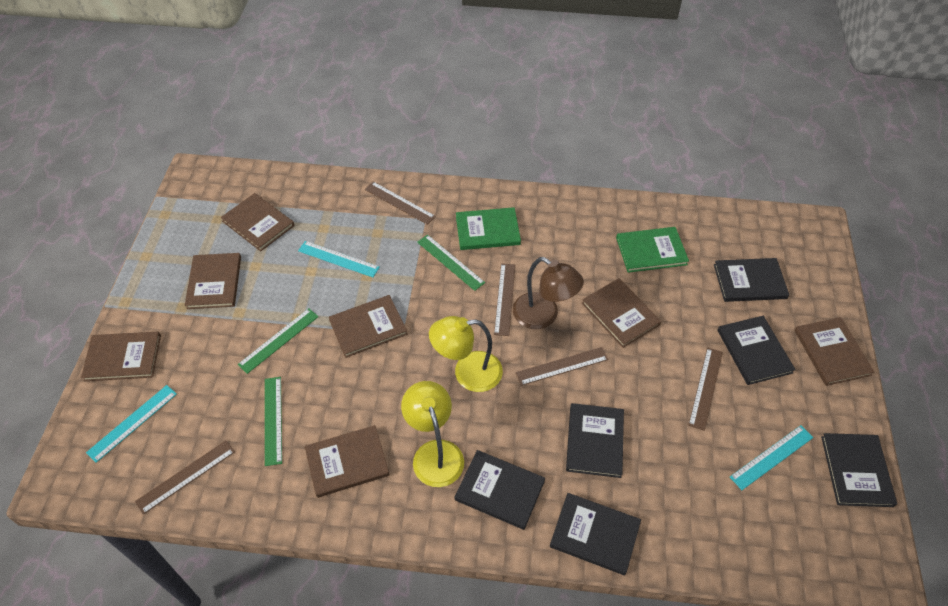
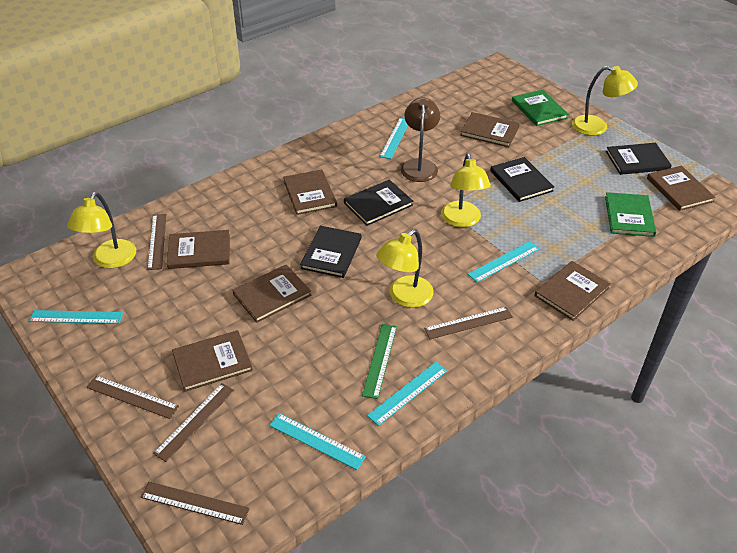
black book: 6 -> 4
green ruler: 3 -> 1
turquoise ruler: 3 -> 5
yellow lamp: 2 -> 4

